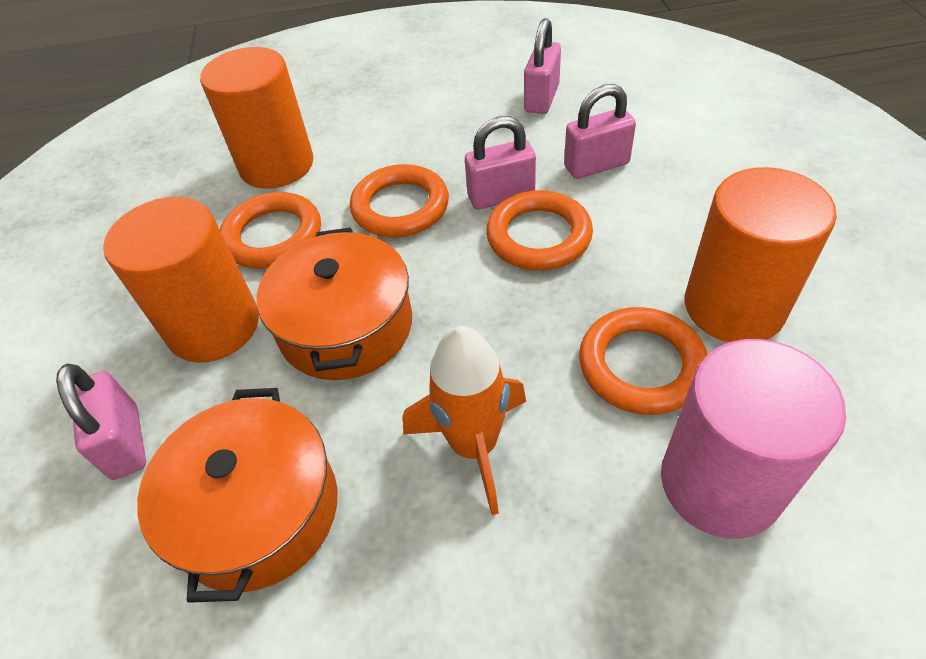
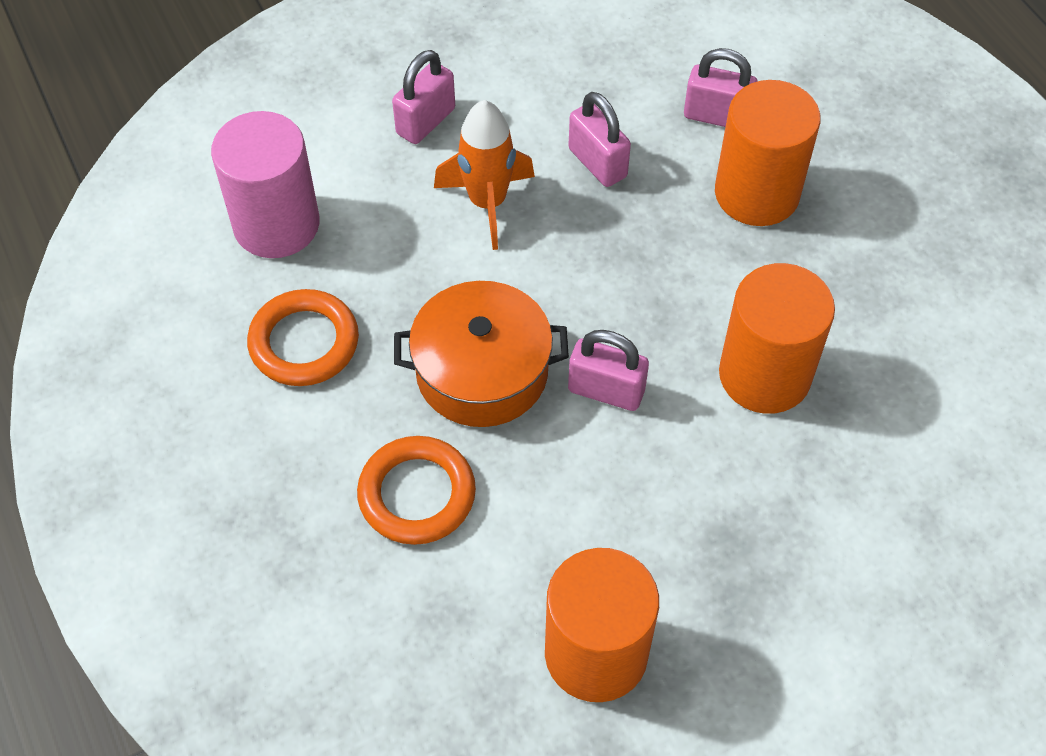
orange pot: 2 -> 1
orange ring: 4 -> 2

